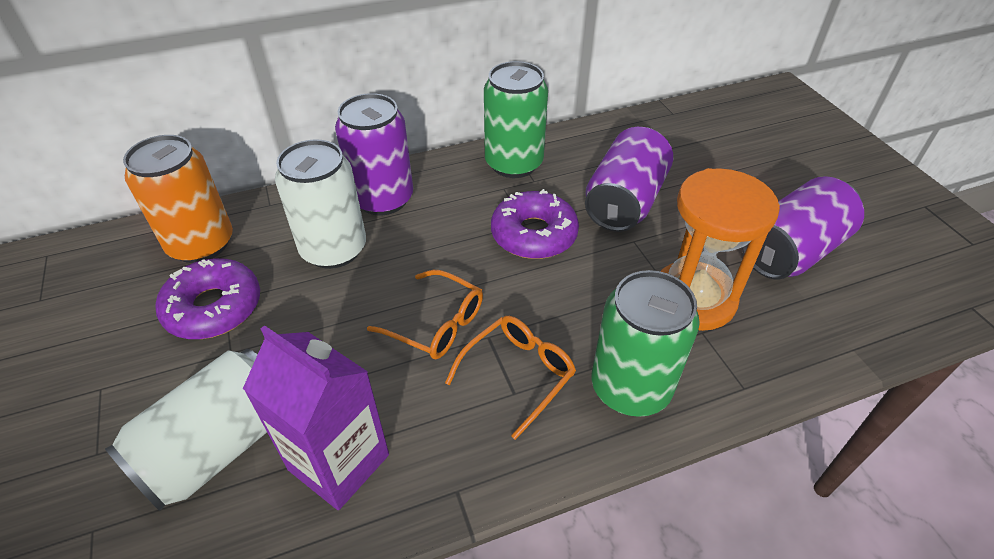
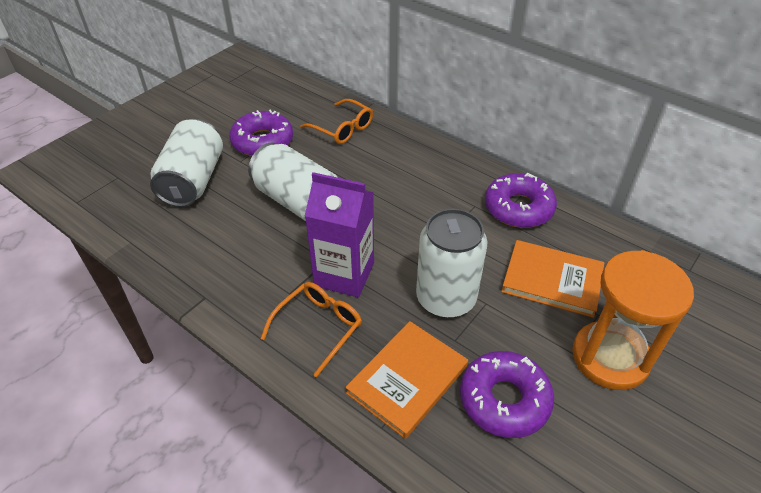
green can: 2 -> 0
orange book: 0 -> 2
orange can: 1 -> 0
purple can: 3 -> 0
purple donut: 2 -> 3
white can: 2 -> 3

